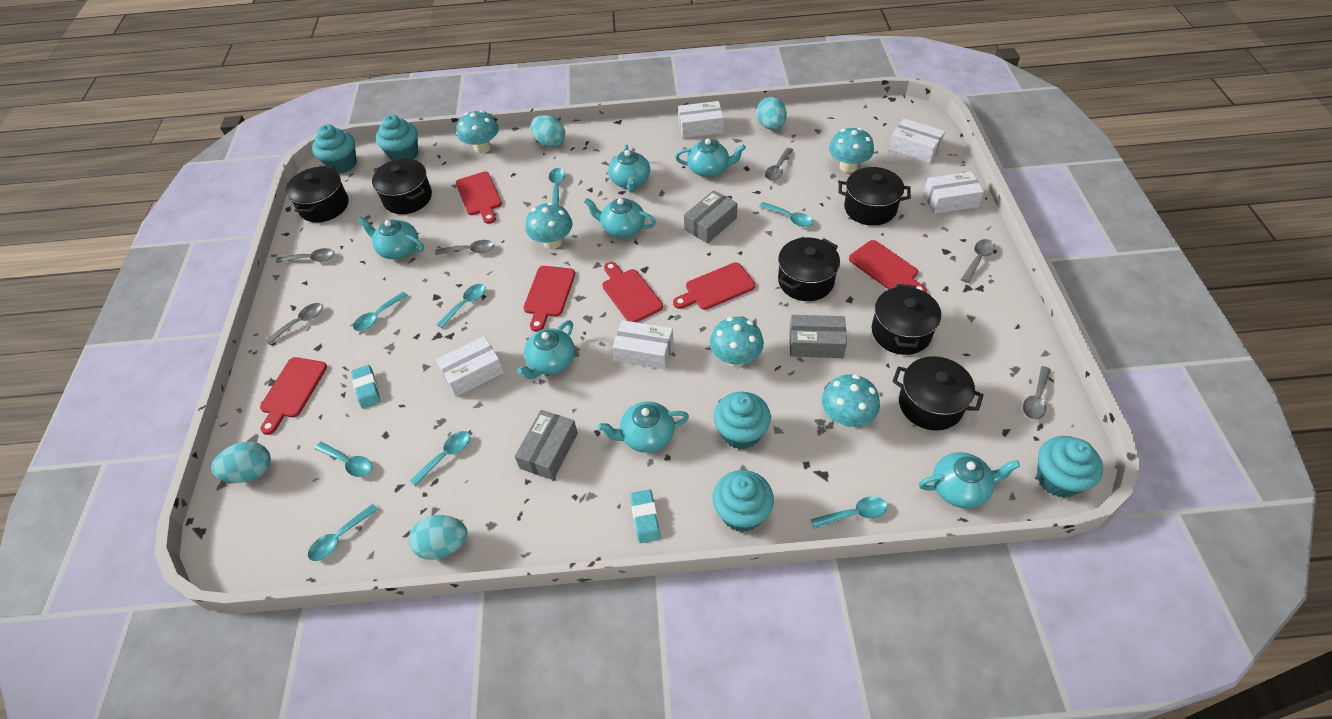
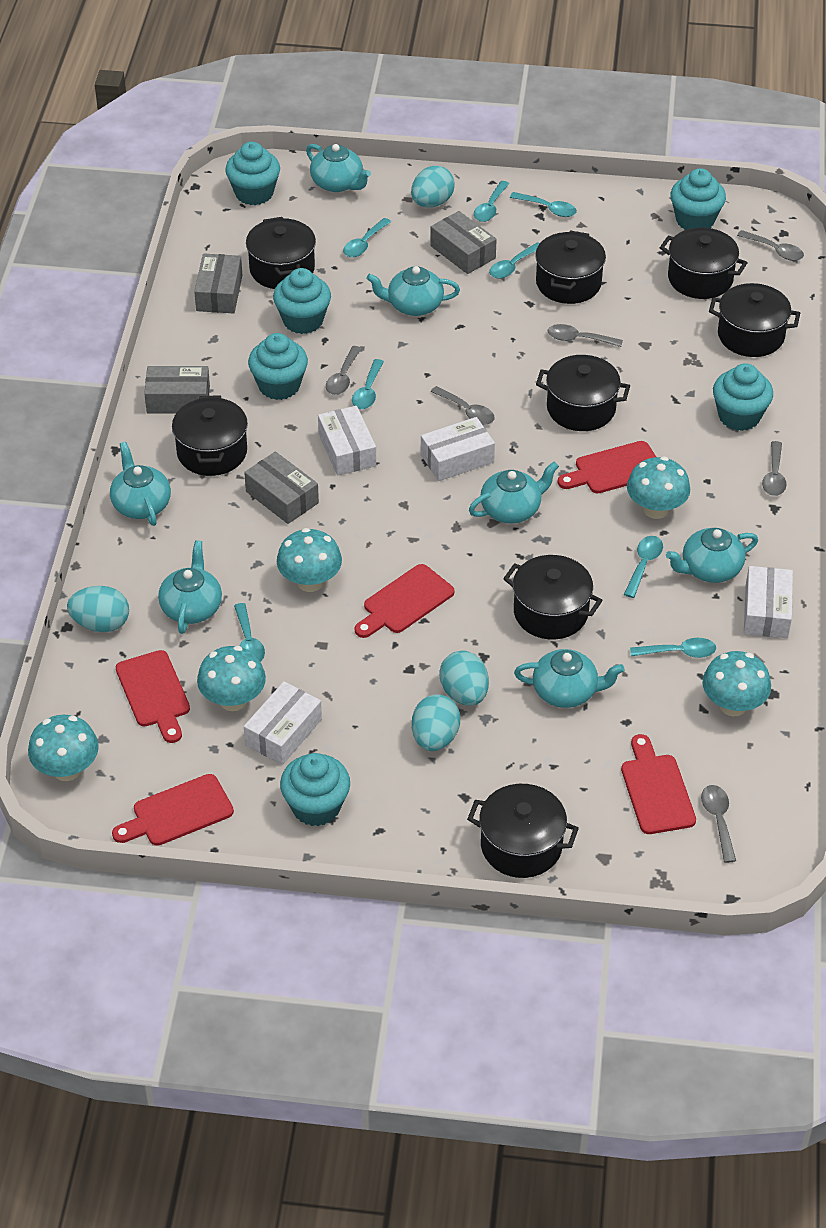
black pot: 6 -> 8
grey box: 3 -> 4
red cutting board: 6 -> 5
turquoise cupcake: 5 -> 6
turquoise eraser: 2 -> 0
white box: 5 -> 4

